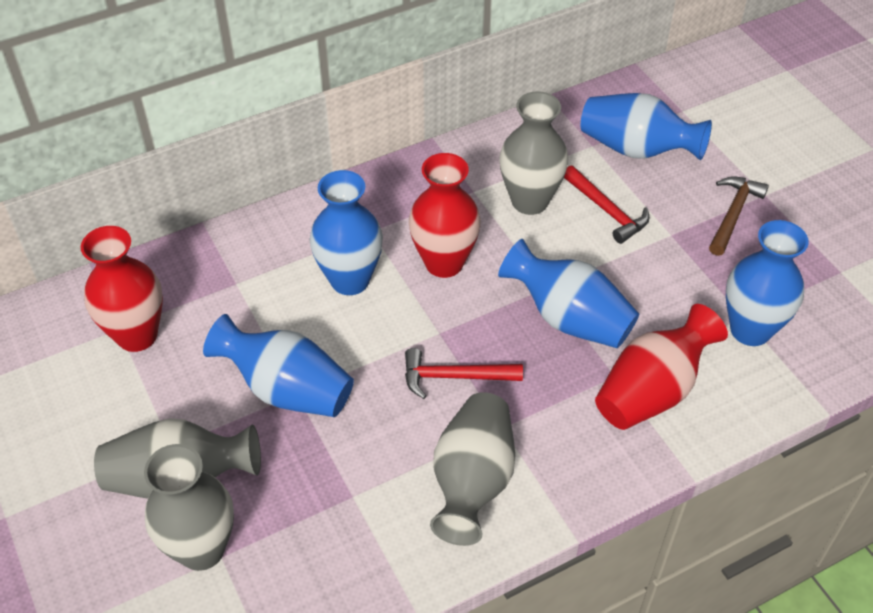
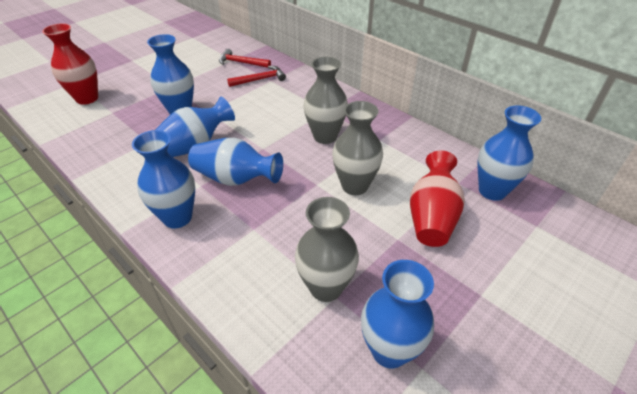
blue vase: 5 -> 6
brown hammer: 1 -> 0
grey vase: 4 -> 3
red vase: 3 -> 2

